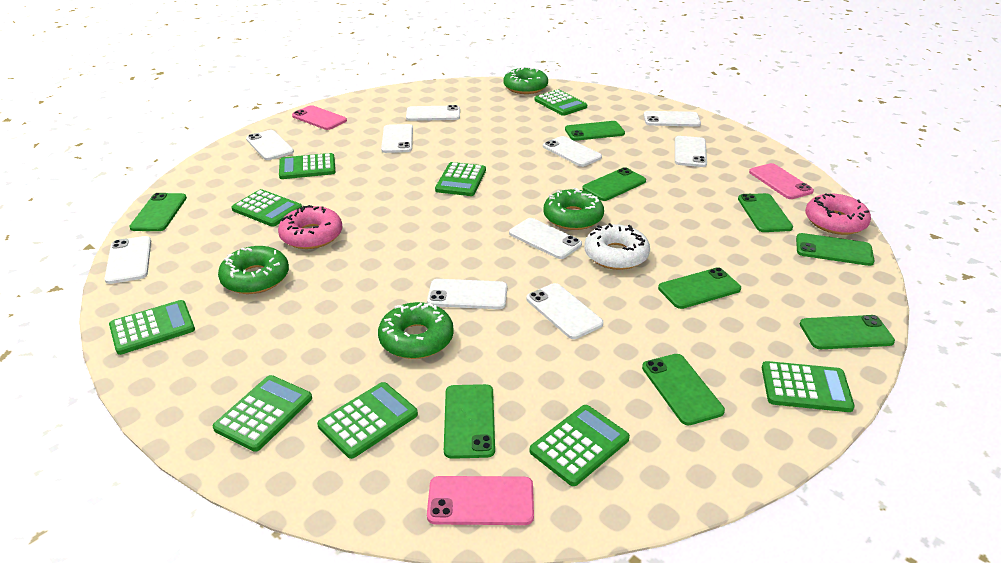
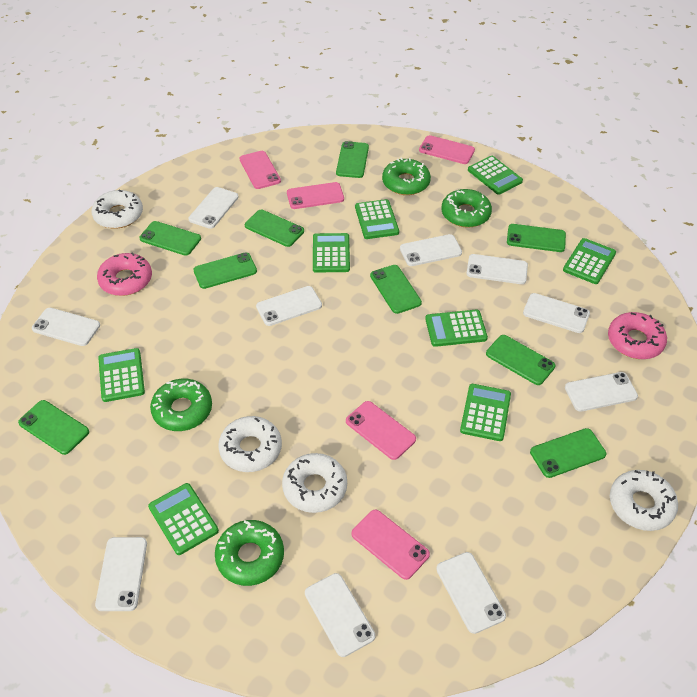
green calculator: 9 -> 8
pink phone: 3 -> 5
white donut: 1 -> 4

